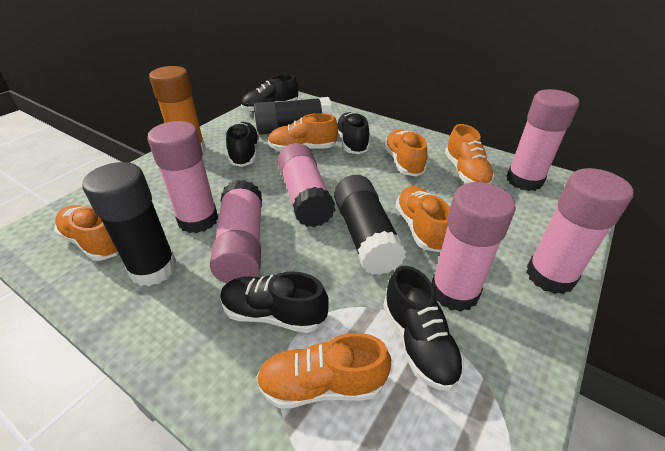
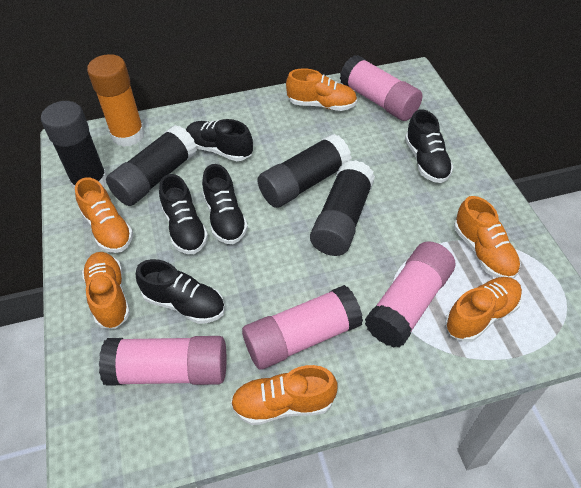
black glue stick: 3 -> 4
pink glue stick: 6 -> 4

